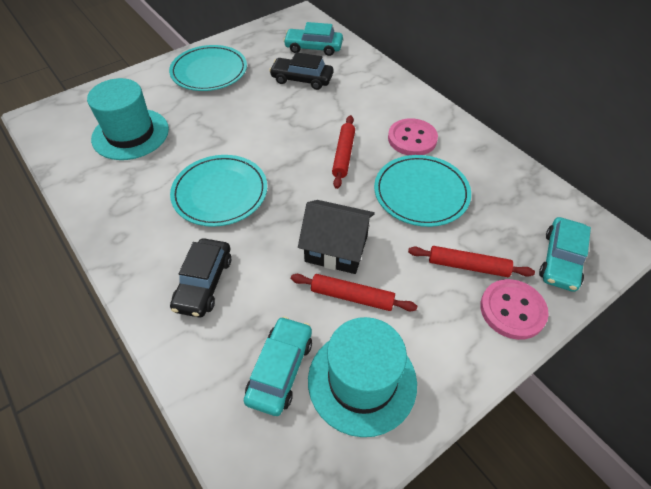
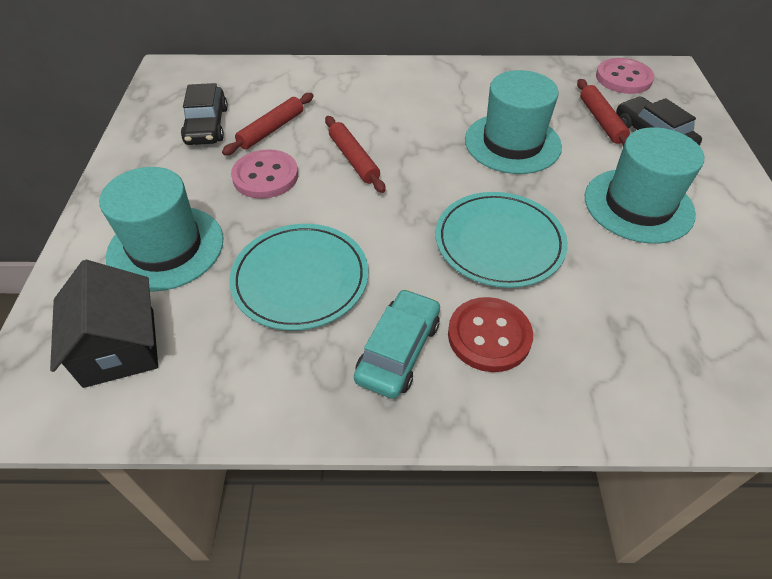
red button: 0 -> 1
turquoise car: 3 -> 1
turquoise hat: 2 -> 3
turquoise plate: 3 -> 2

